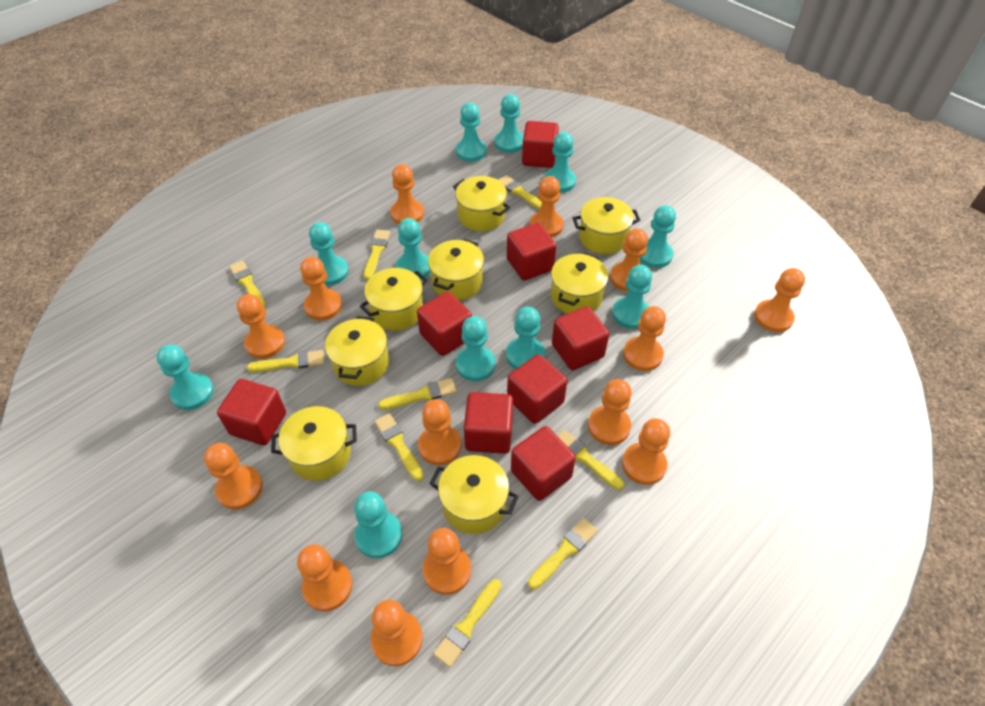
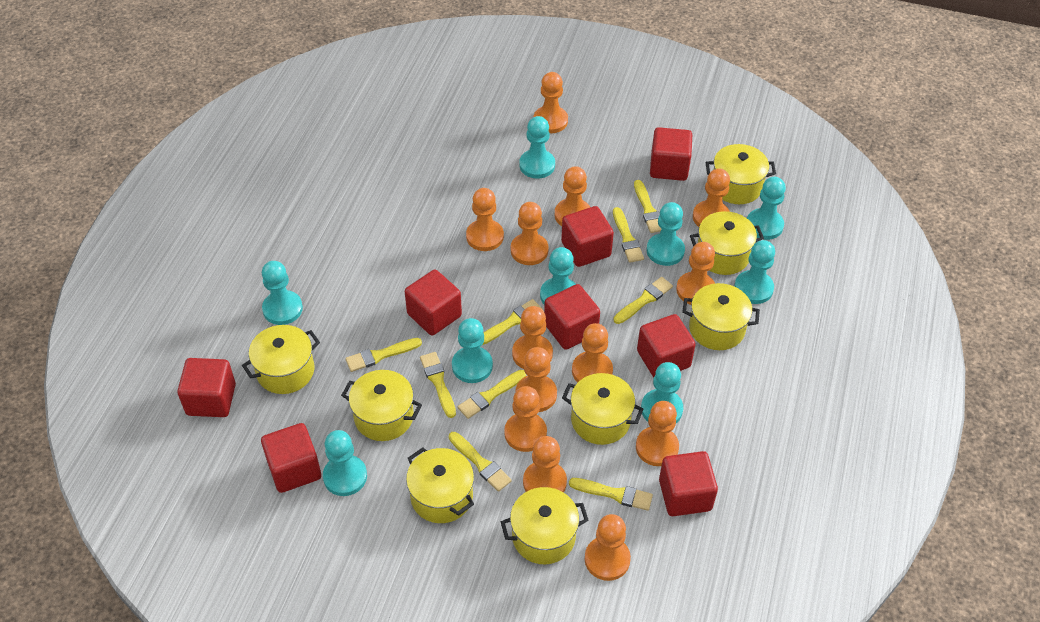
orange pawn: 14 -> 13
turquoise pawn: 11 -> 9

